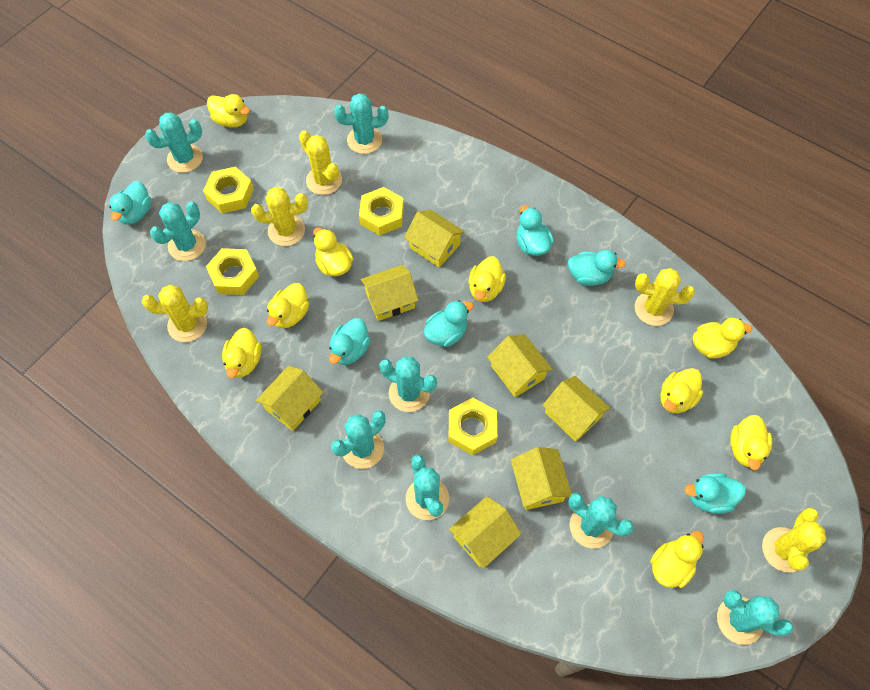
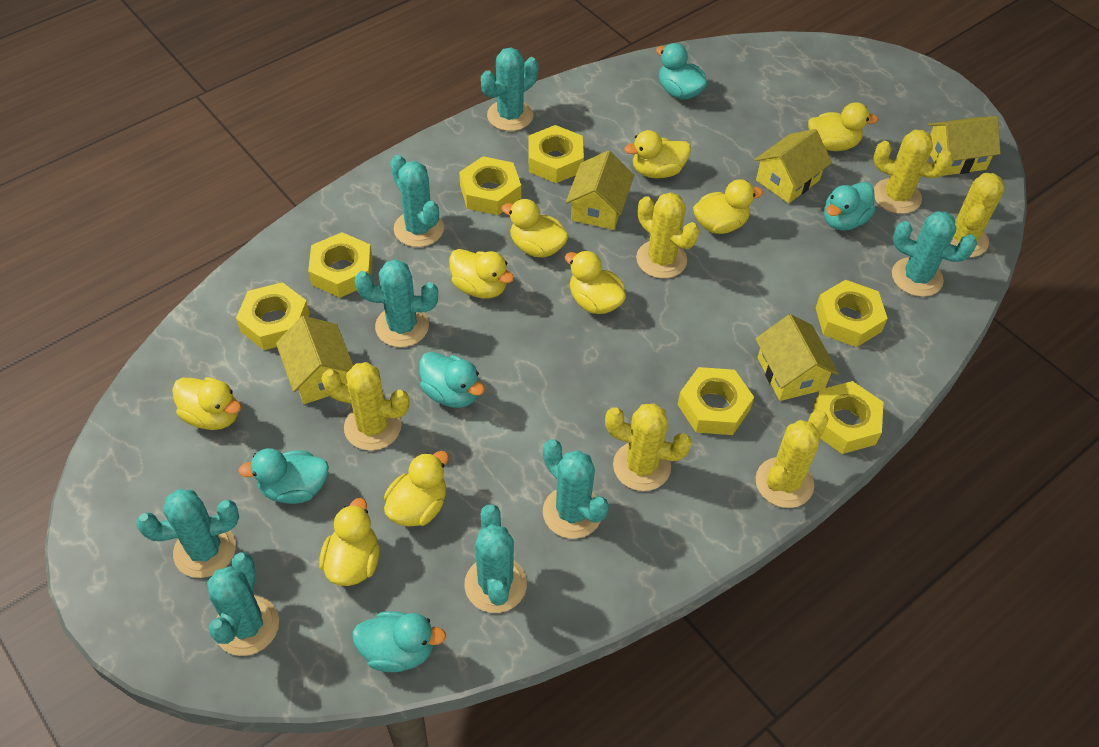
turquoise duck: 6 -> 5
yellow cactus: 5 -> 6
yellow house: 7 -> 5
yellow nut: 4 -> 7

